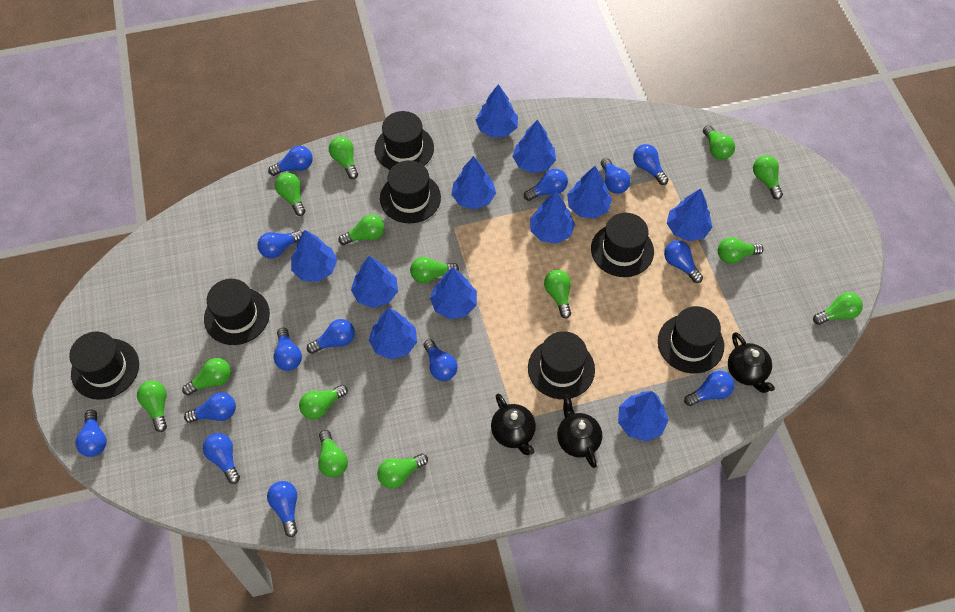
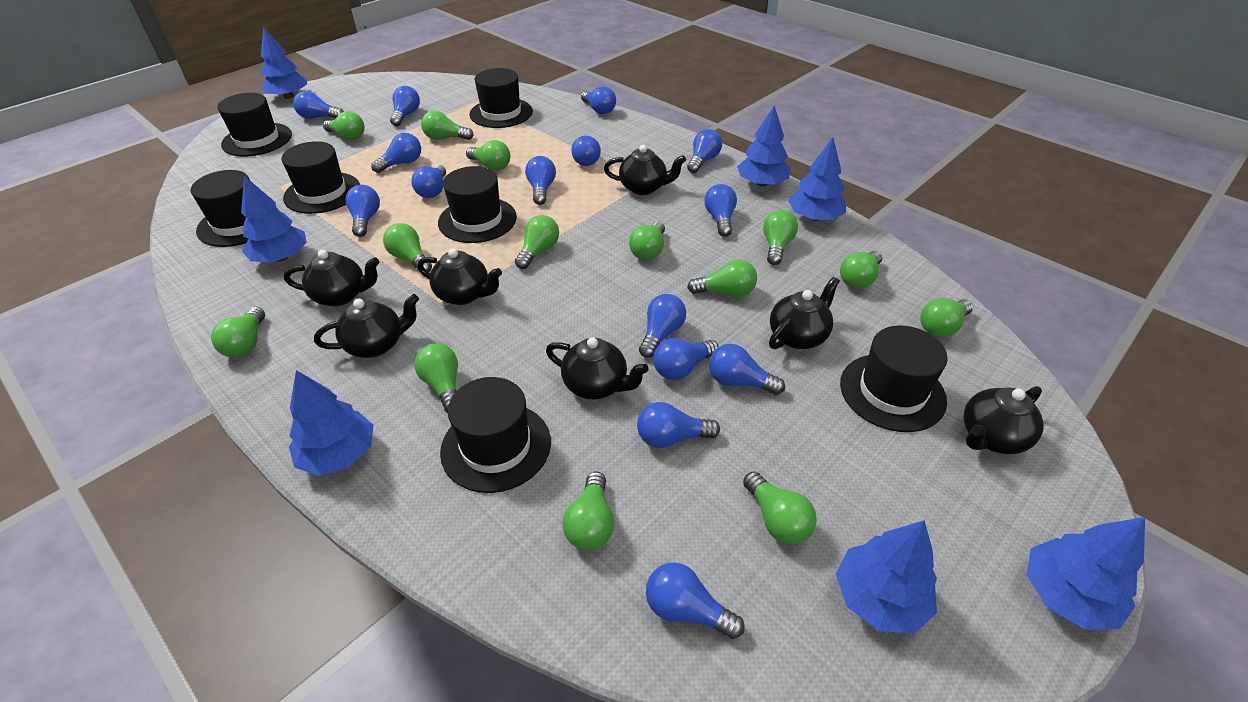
black teapot: 3 -> 7
blue light bulb: 14 -> 15
blue tree: 11 -> 7

